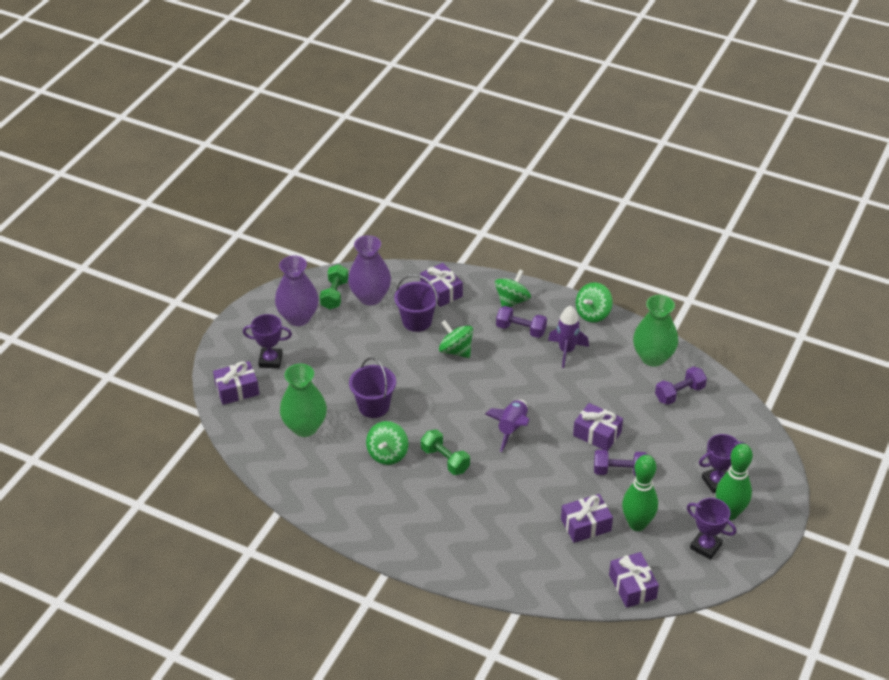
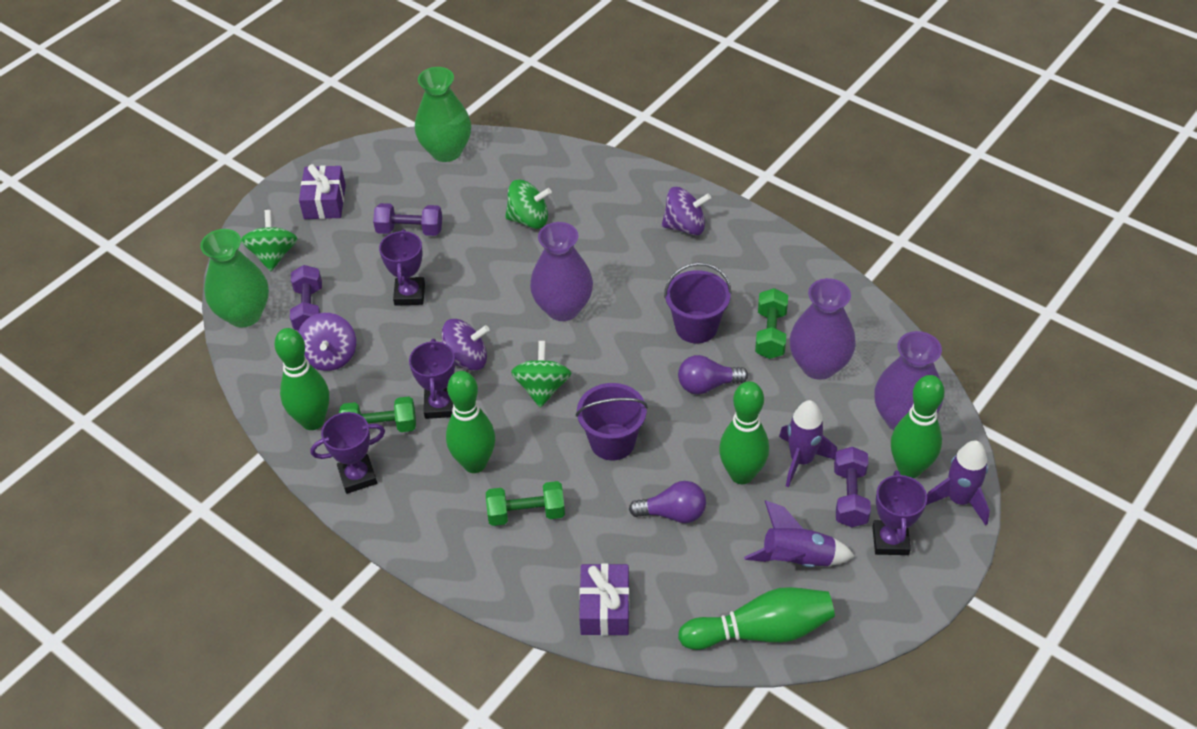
green bowling pin: 2 -> 5
green dumbbell: 2 -> 3
green spinning top: 4 -> 3
purple gift: 5 -> 2
purple light bulb: 0 -> 2
purple rocket: 2 -> 3
purple spinning top: 0 -> 3
purple trophy: 3 -> 4
purple vase: 2 -> 3

